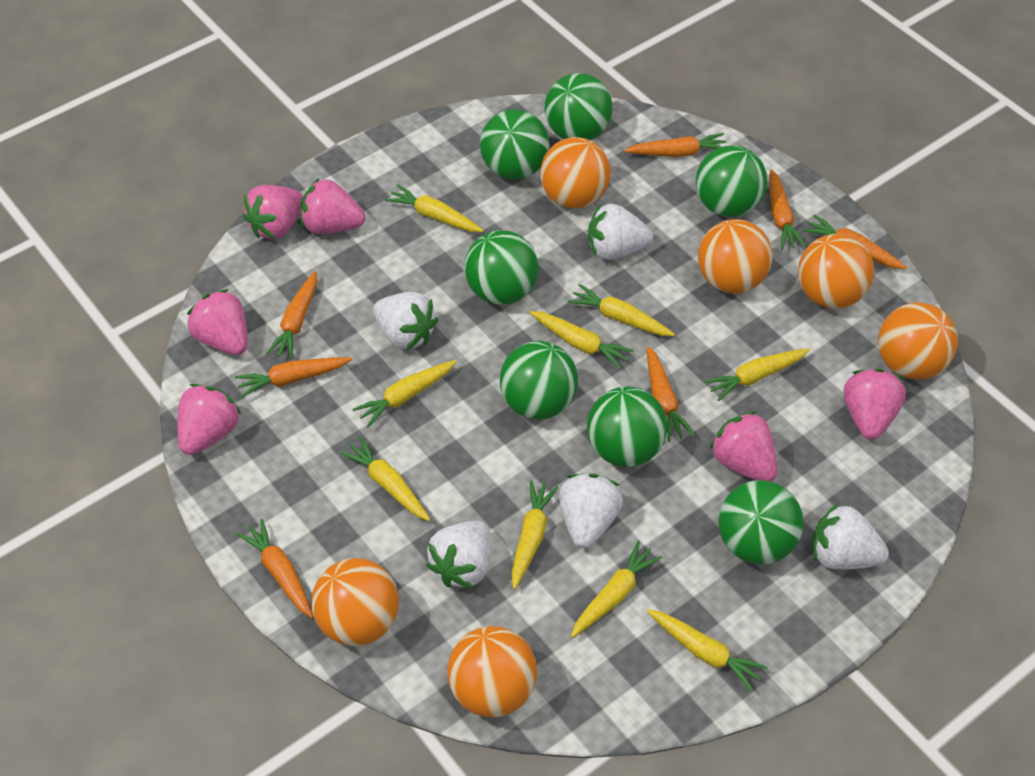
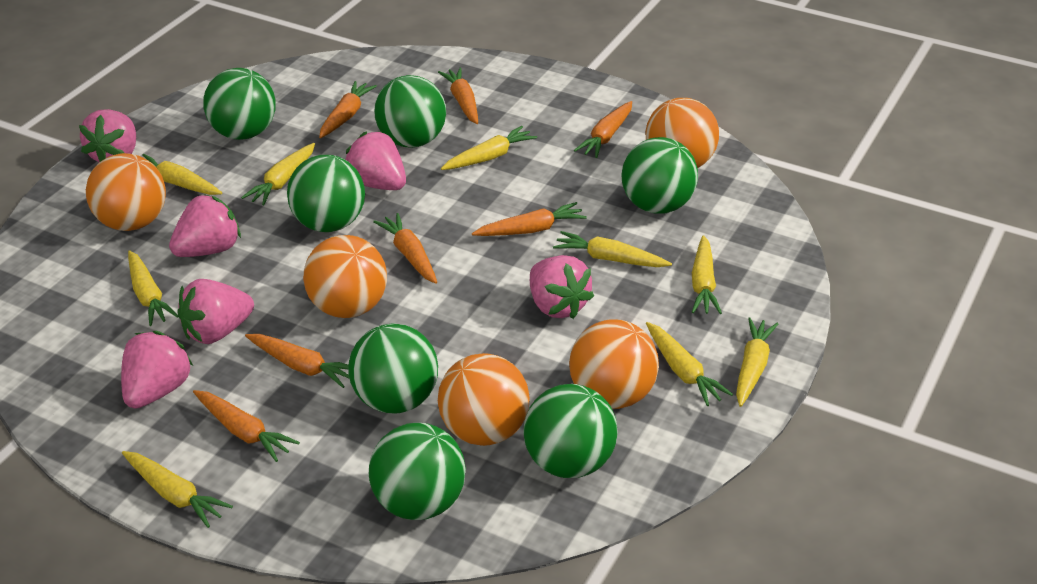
orange ball: 6 -> 5
white strawberry: 5 -> 0

